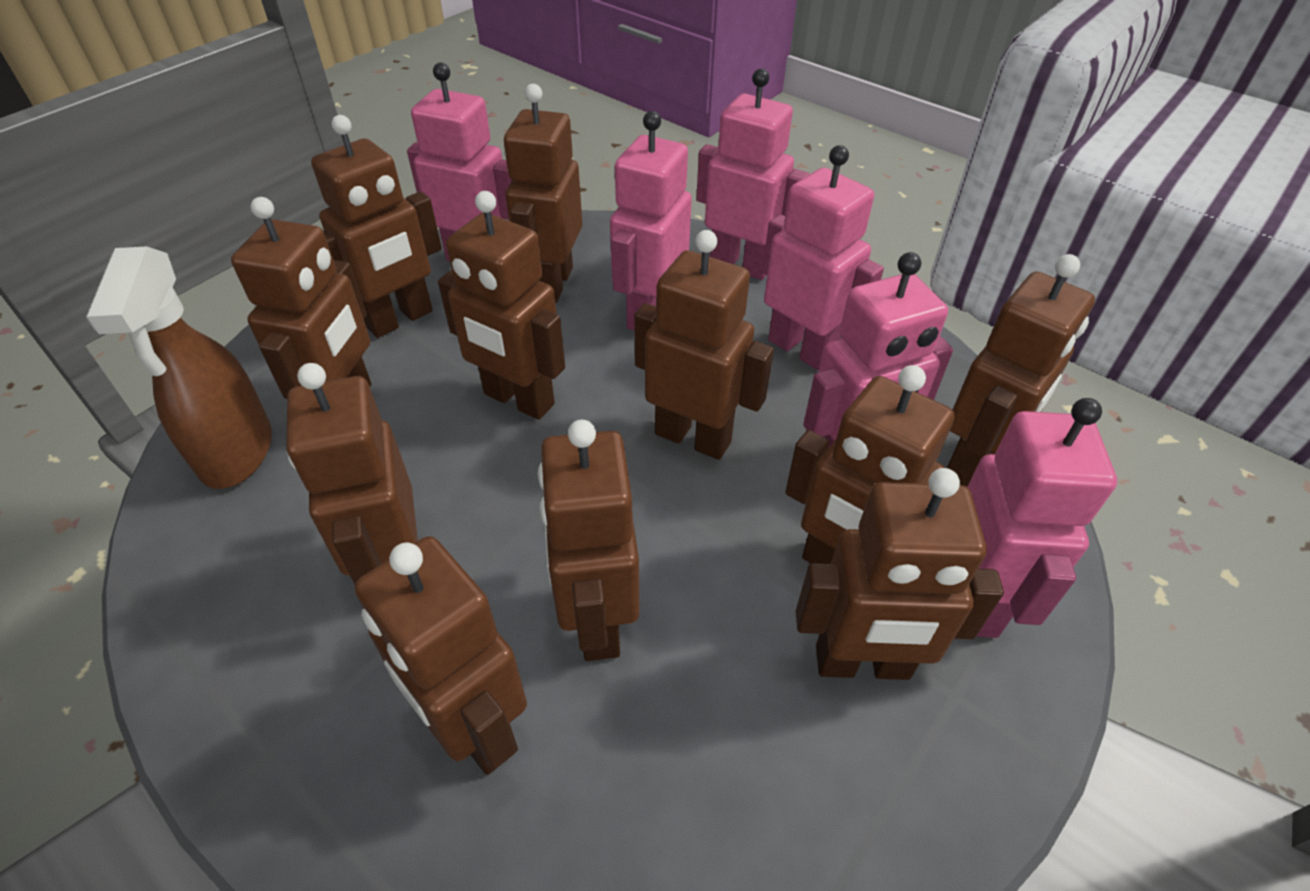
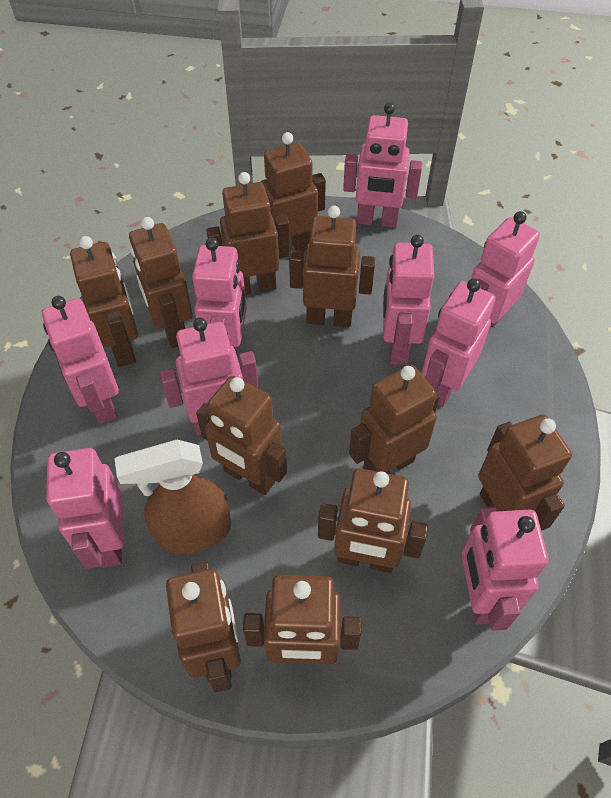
pink robot: 6 -> 9

